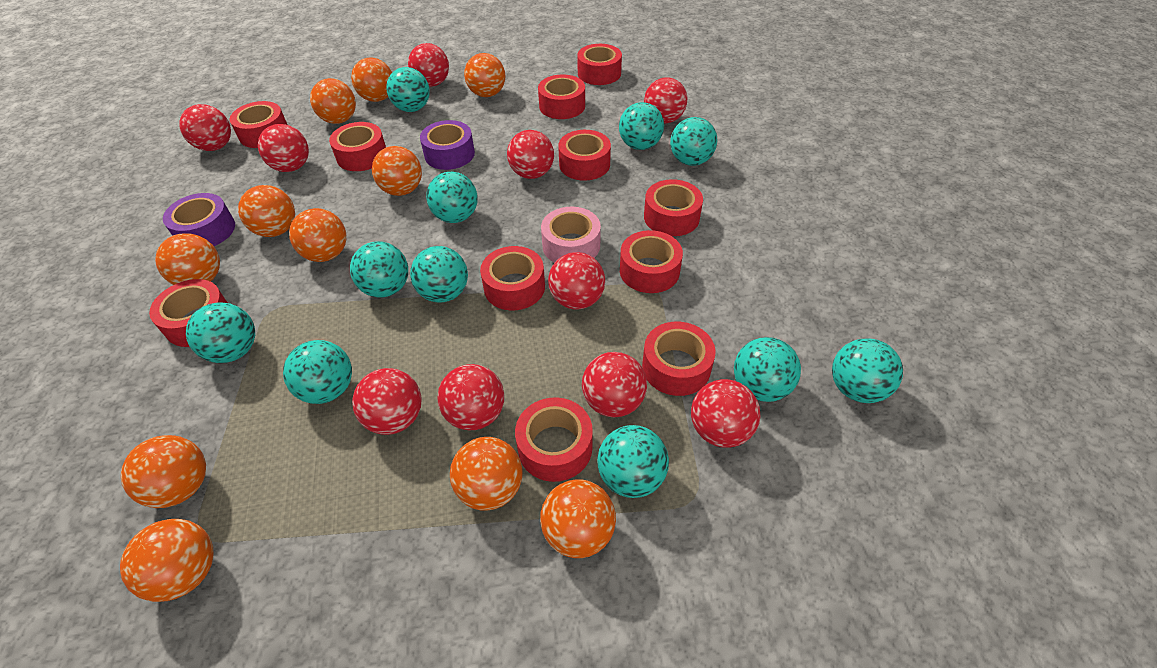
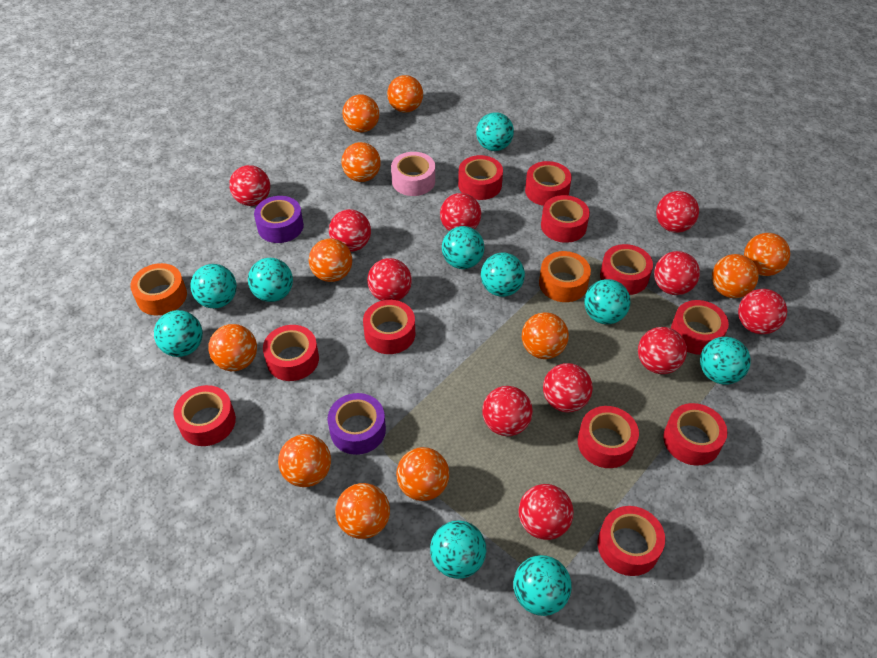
orange tape: 0 -> 2
red ball: 10 -> 11
turquoise ball: 11 -> 10

